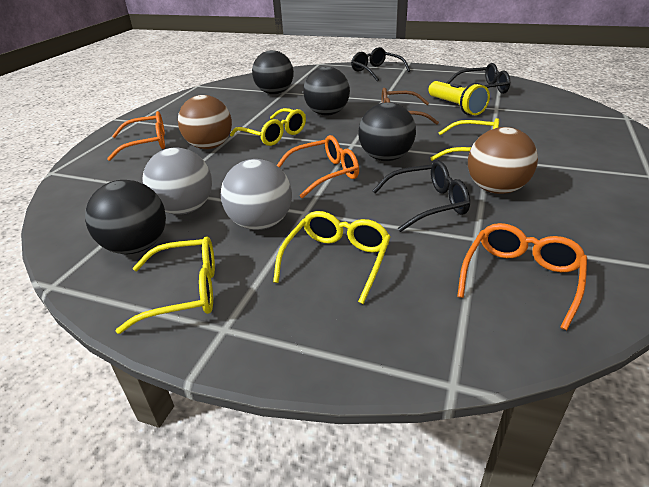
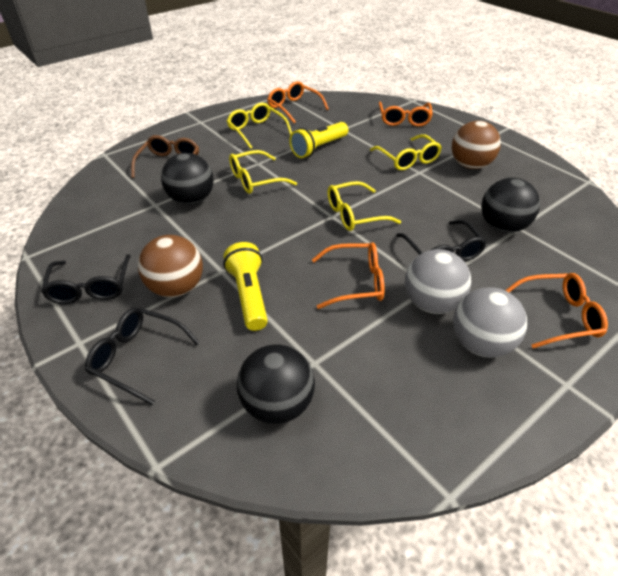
black ball: 4 -> 3
orange glasses: 3 -> 4
yellow flashlight: 1 -> 2

